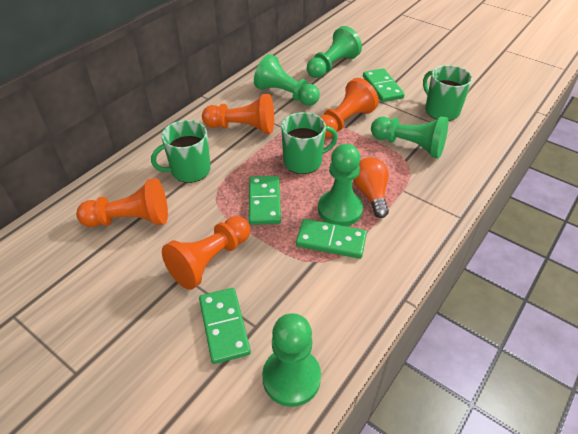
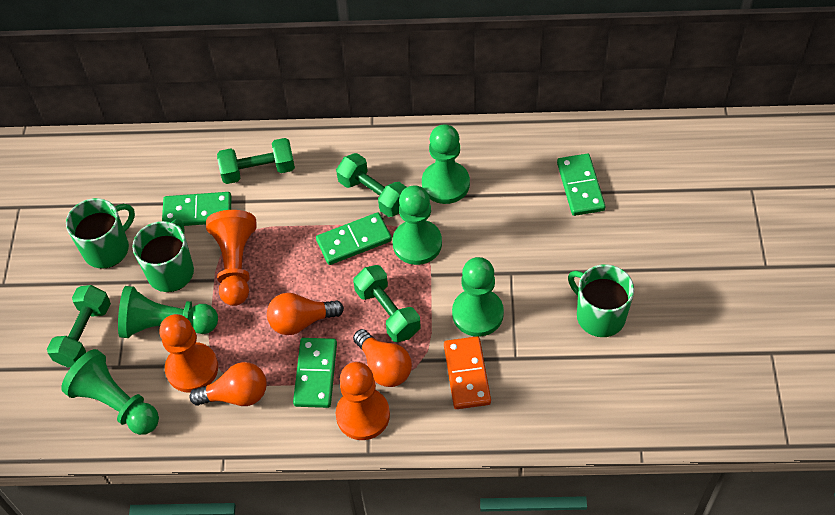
green dumbbell: 0 -> 4
orange domino: 0 -> 1
orange light bulb: 1 -> 3
orange pawn: 4 -> 3

